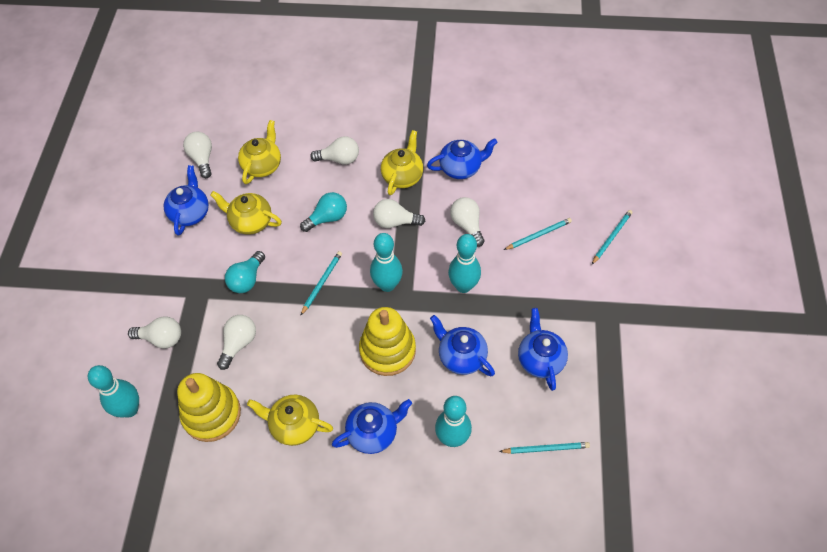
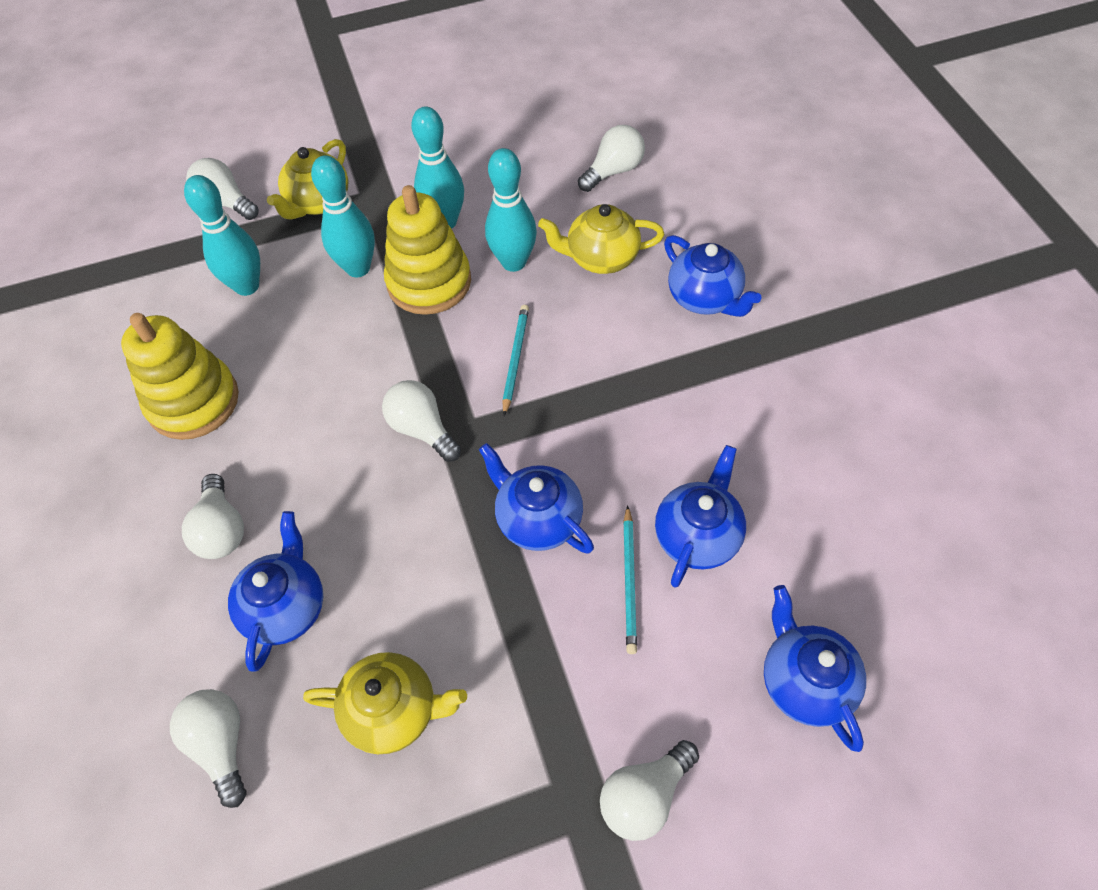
turquoise light bulb: 2 -> 0
turquoise pencil: 4 -> 2
yellow teapot: 4 -> 3

